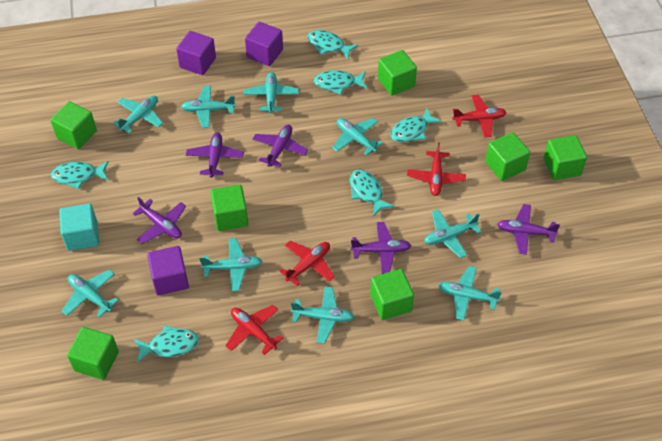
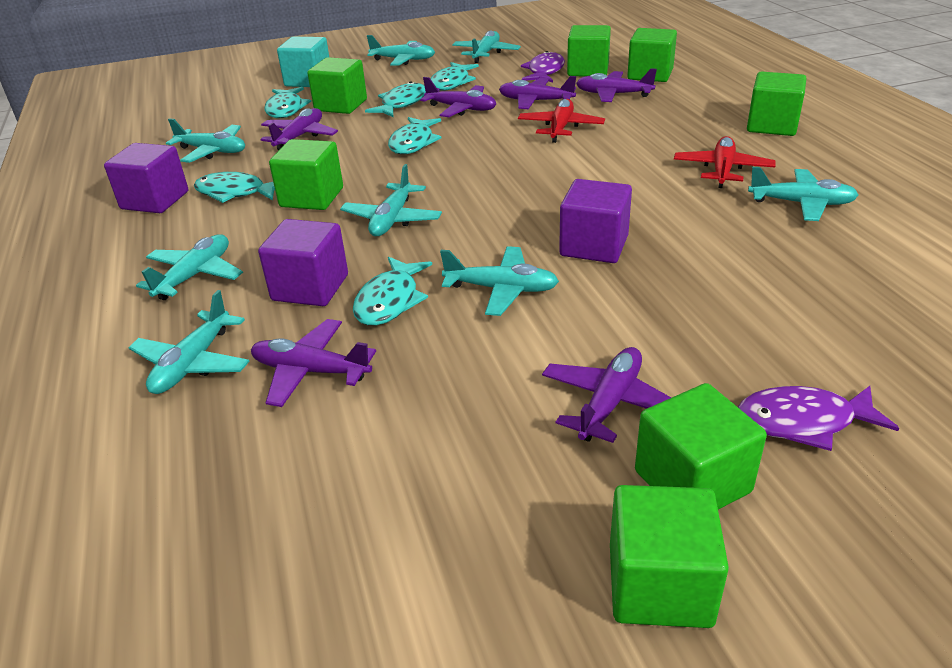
purple fish: 0 -> 2
purple plane: 5 -> 6
red plane: 4 -> 2
turquoise plane: 9 -> 8

